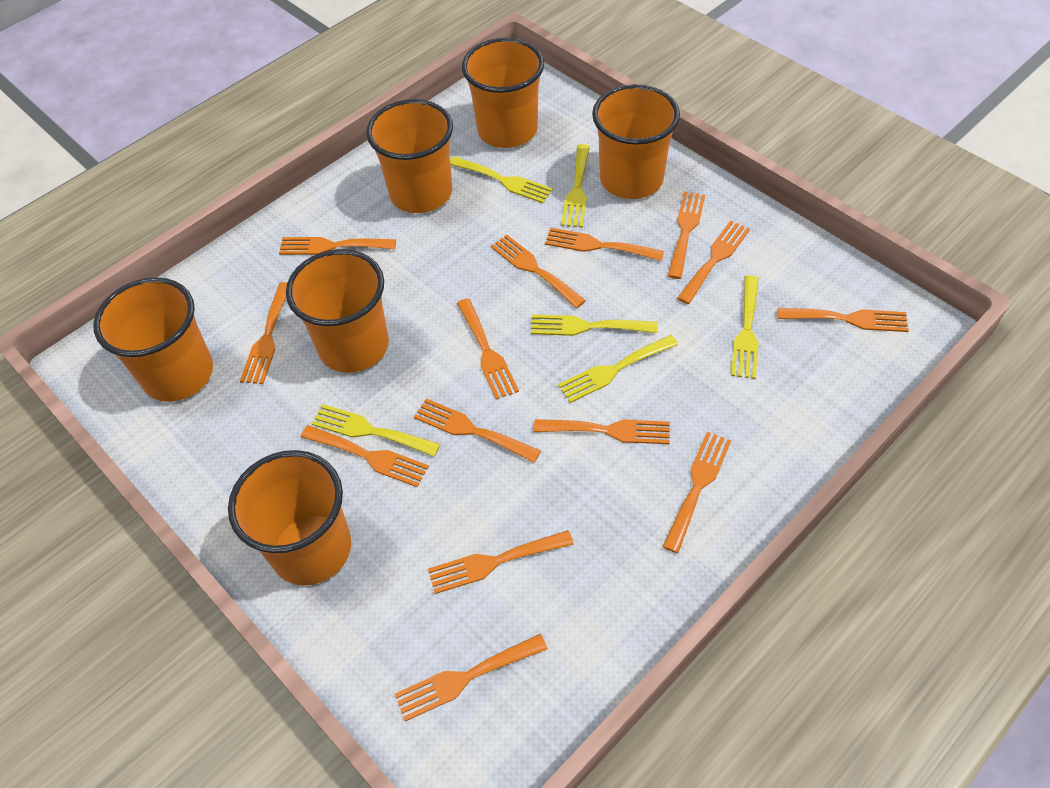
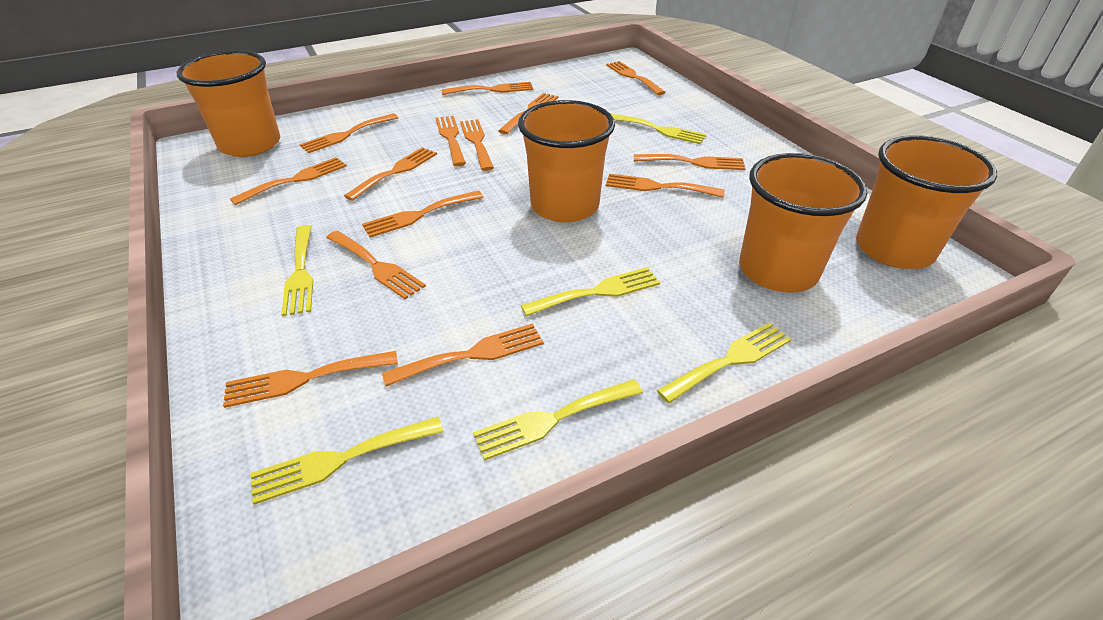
orange cup: 6 -> 4

